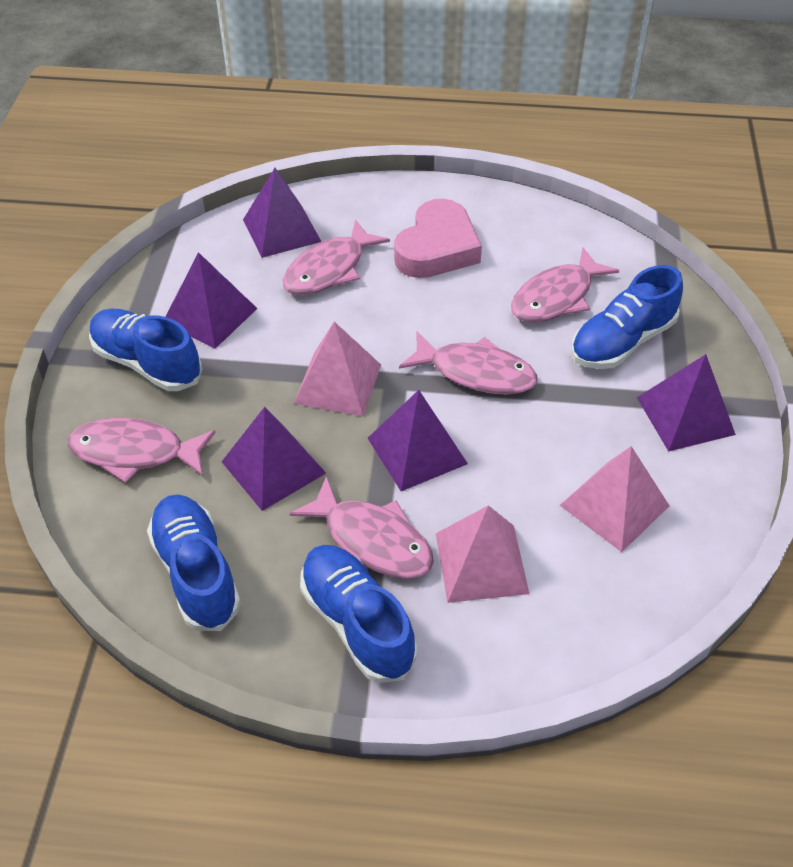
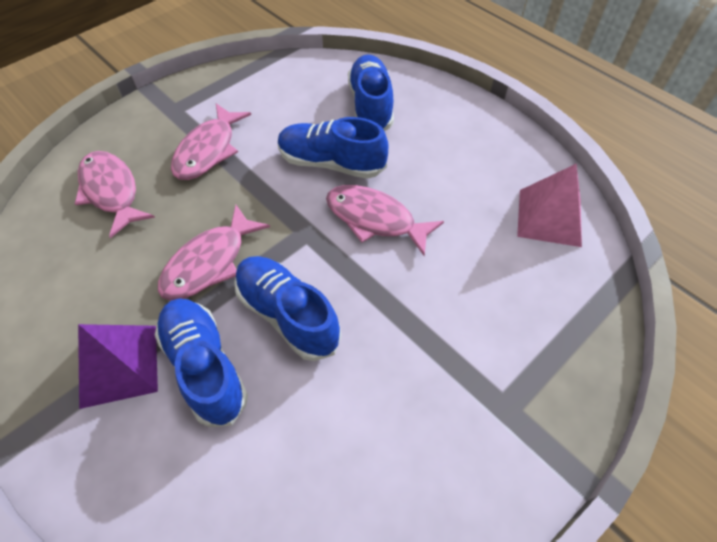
pink fish: 5 -> 4
pink heart: 1 -> 0
pink pyramid: 3 -> 1
purple pyramid: 5 -> 1

